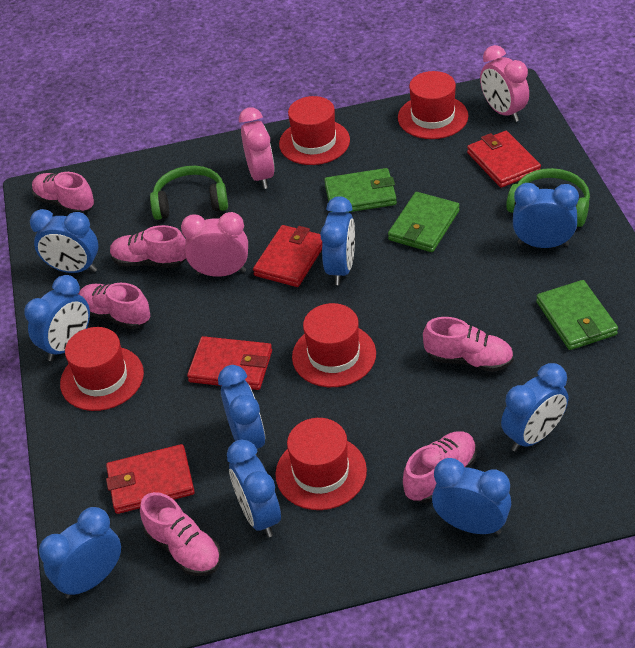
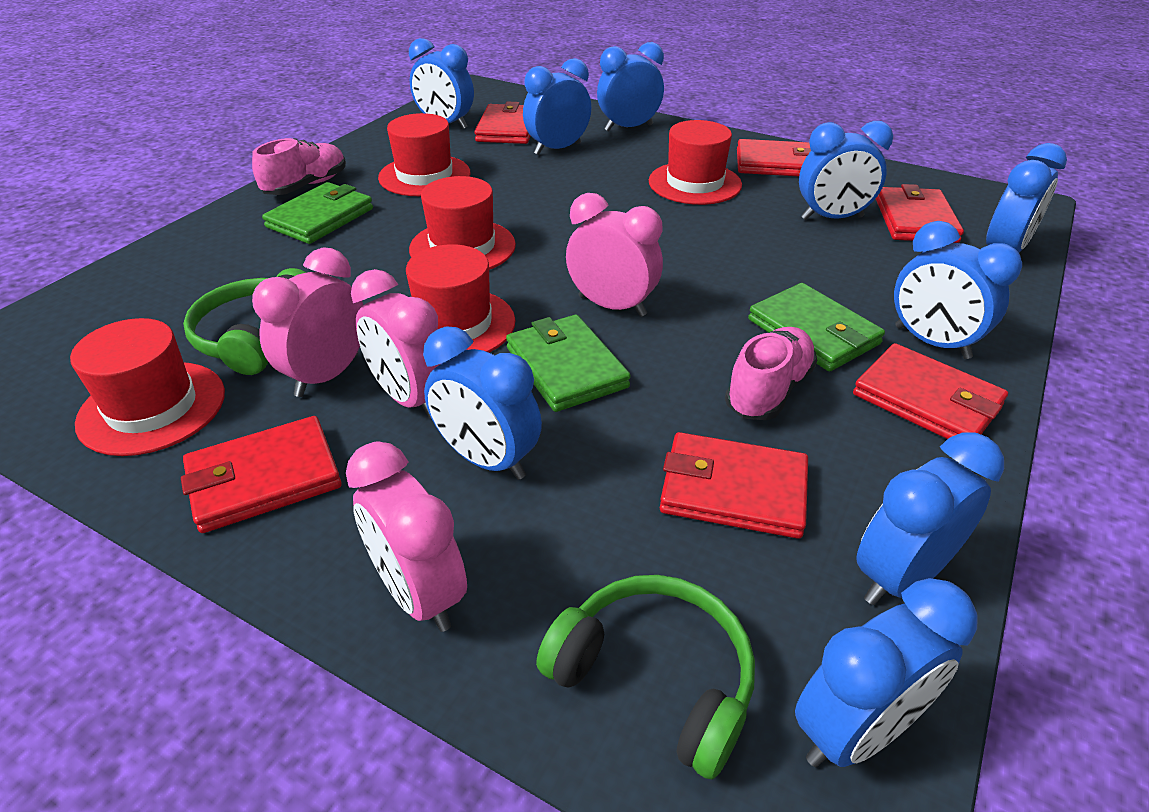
pink clock: 3 -> 4
pink shoe: 6 -> 2
red wallet: 4 -> 6

